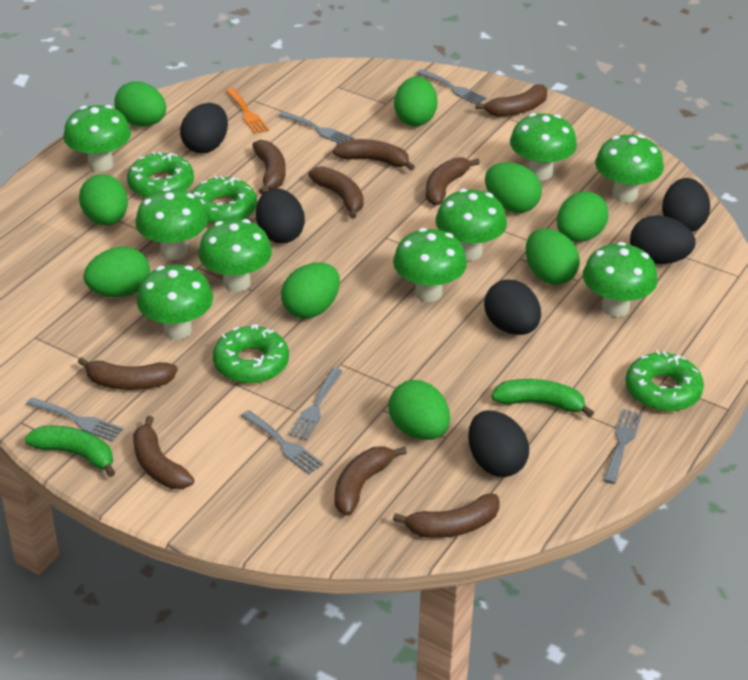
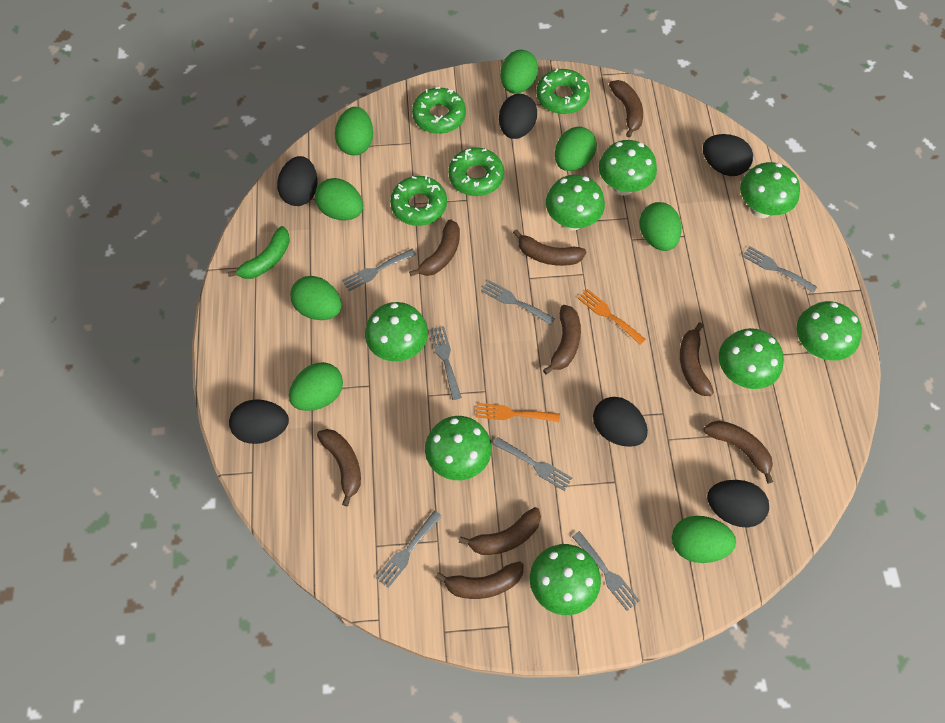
green banana: 2 -> 1
green egg: 9 -> 8
green mushroom: 9 -> 8
grey fork: 6 -> 7
orange fork: 1 -> 2

